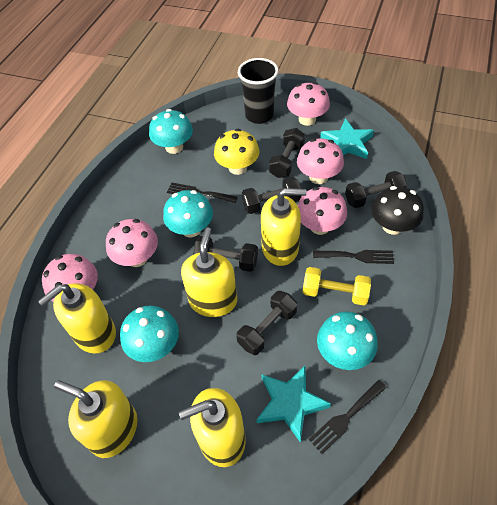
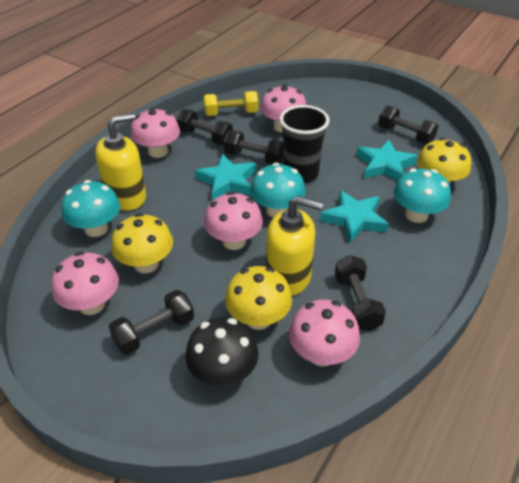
black fork: 3 -> 0
turquoise mushroom: 4 -> 3
turquoise star: 2 -> 3
yellow mushroom: 1 -> 3
yellow soap dispenser: 5 -> 2

